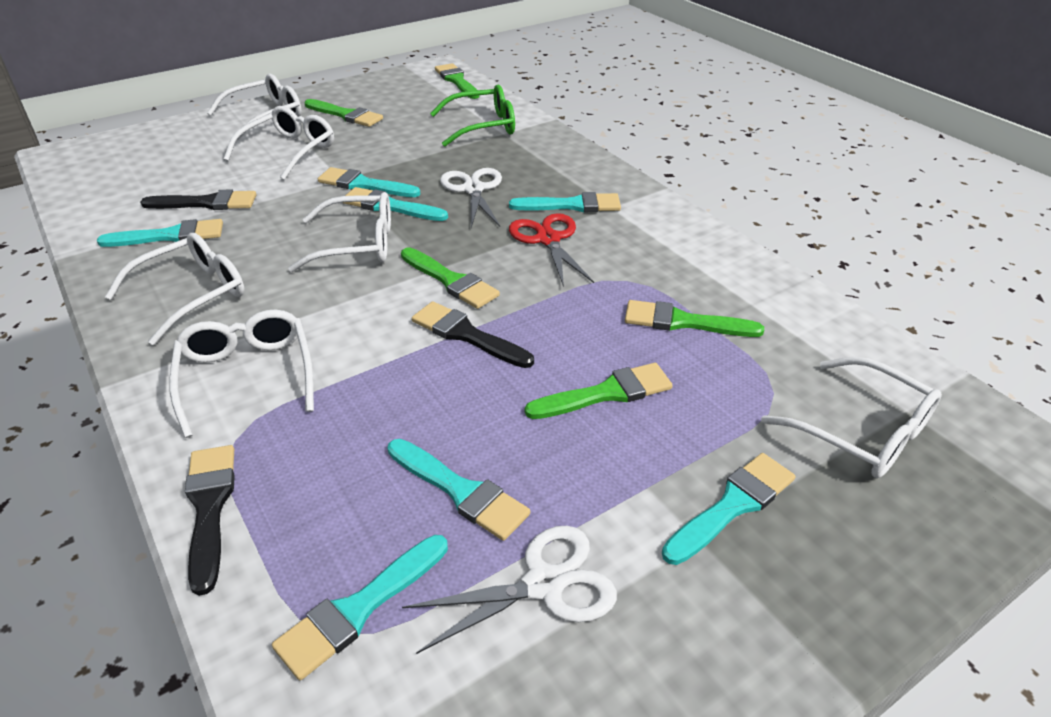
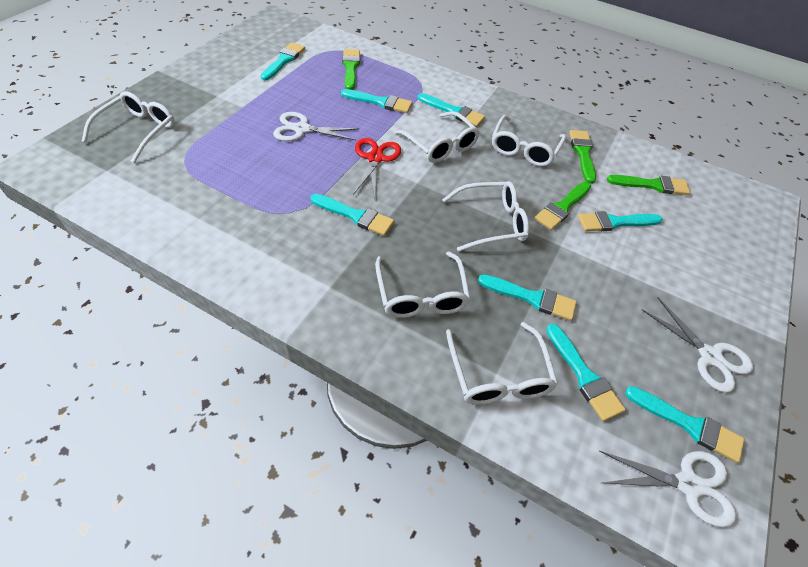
black brush: 3 -> 0
green brush: 5 -> 4
green glasses: 1 -> 0
turquoise brush: 7 -> 8
white scissors: 2 -> 3

